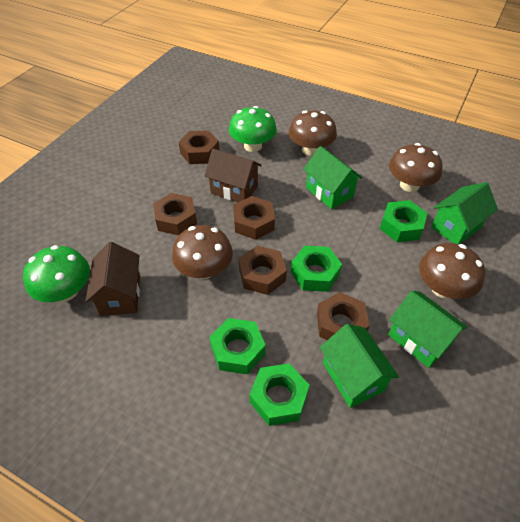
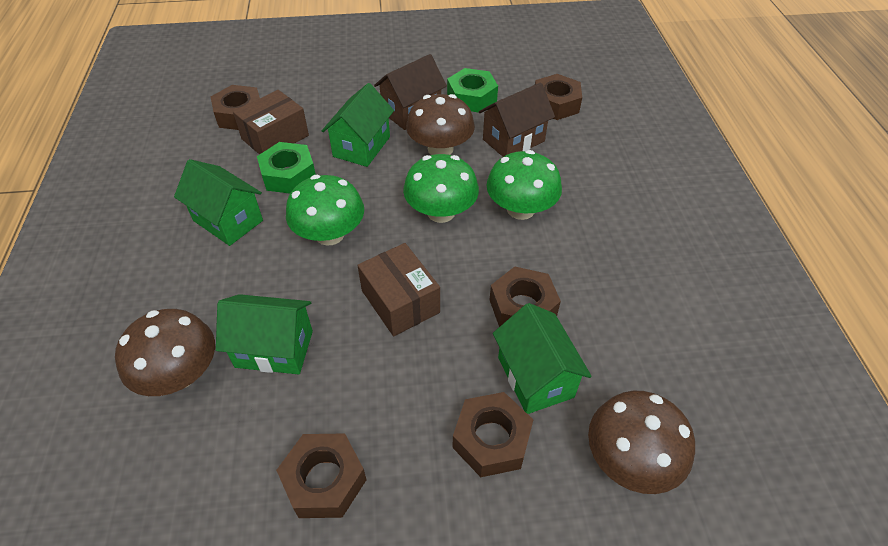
brown box: 0 -> 2
brown mushroom: 4 -> 3
green mushroom: 2 -> 3
green nut: 4 -> 2

